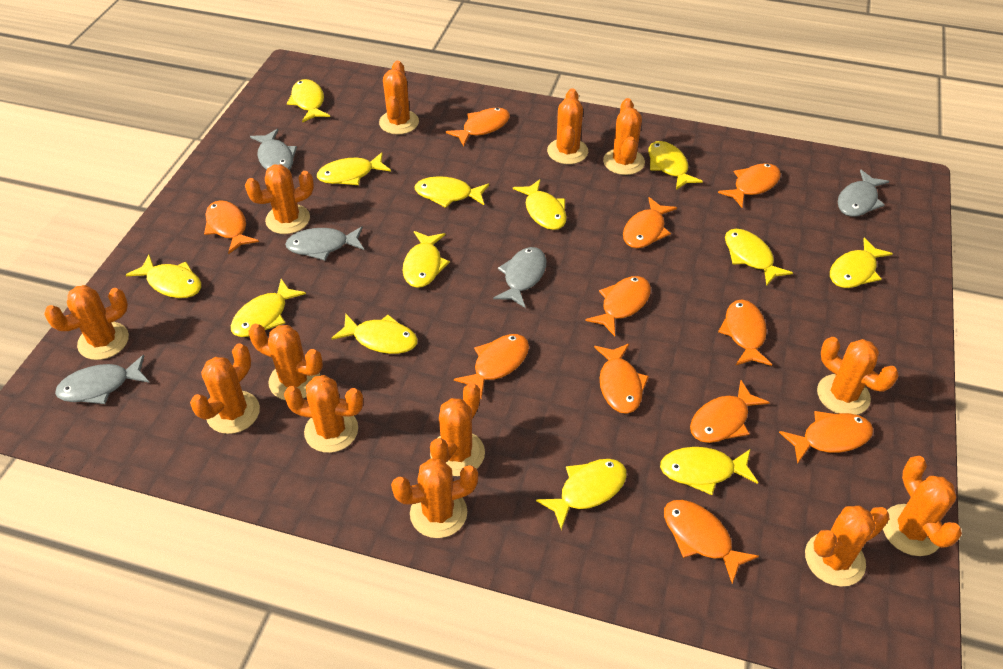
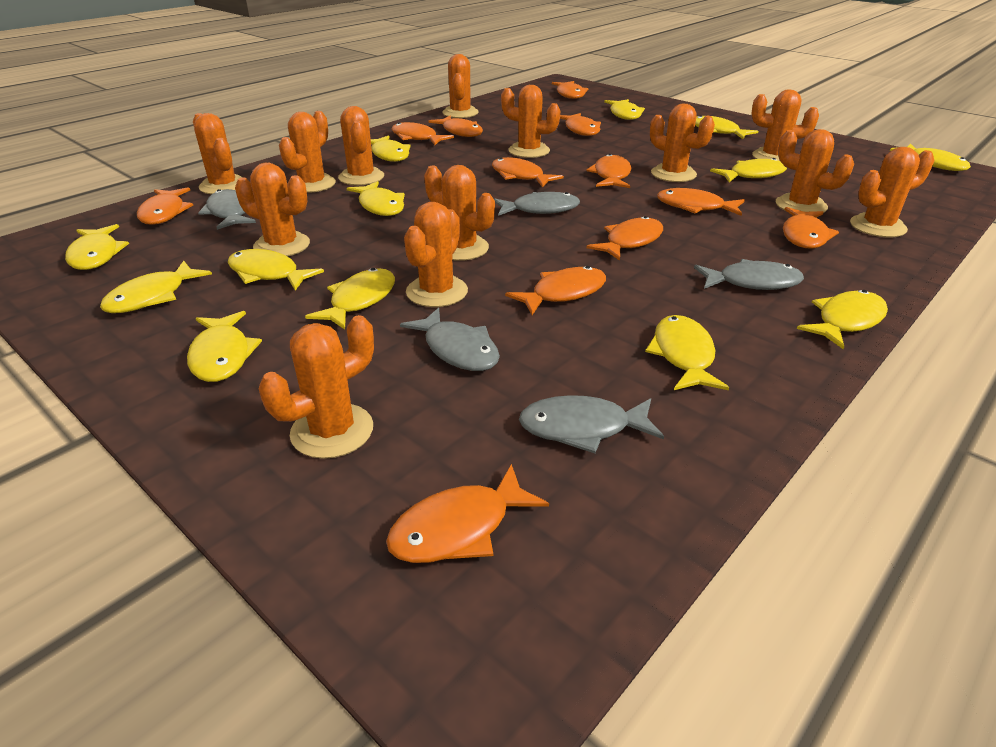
orange fish: 11 -> 12

